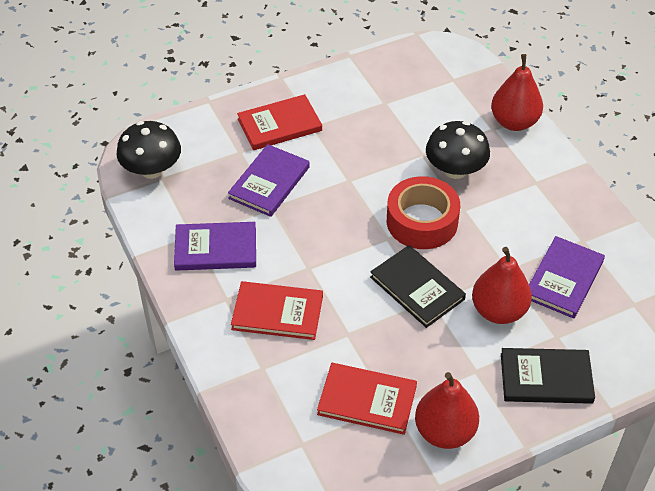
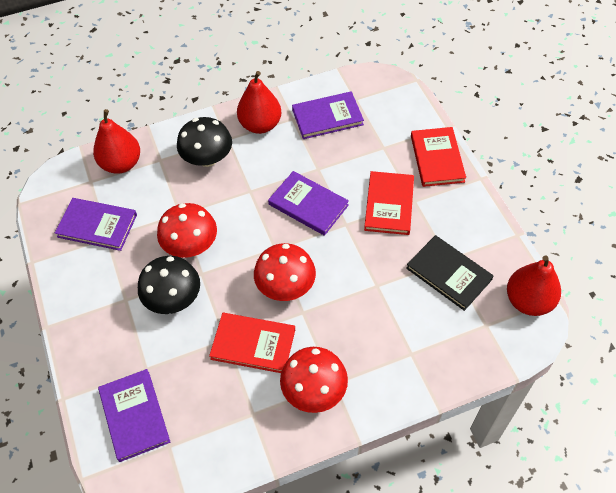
black book: 2 -> 1
purple book: 3 -> 4
red mushroom: 0 -> 3
red tape: 1 -> 0

